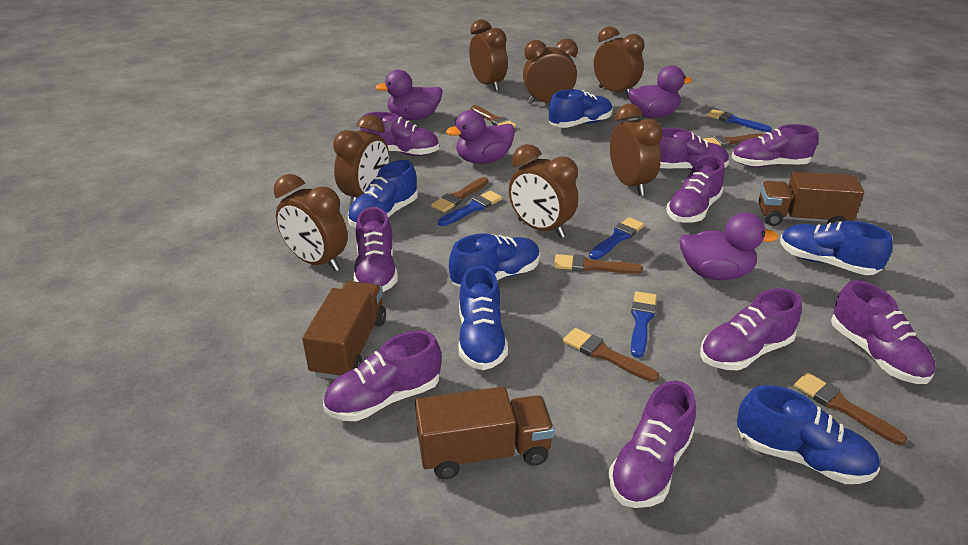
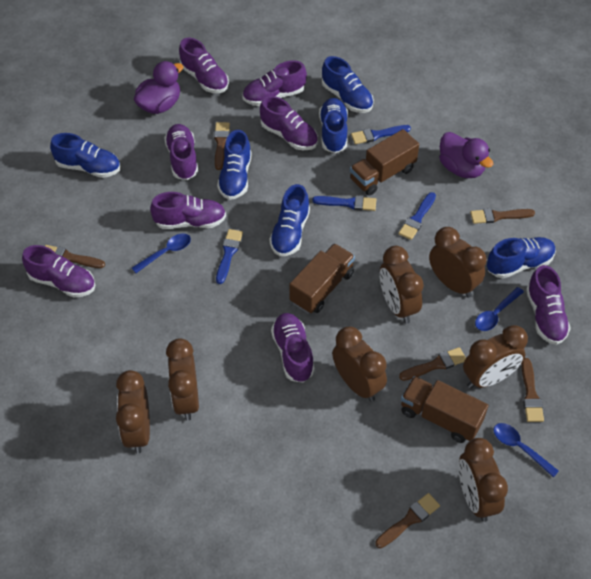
blue spoon: 0 -> 3
purple duck: 4 -> 2
purple shoe: 9 -> 8

